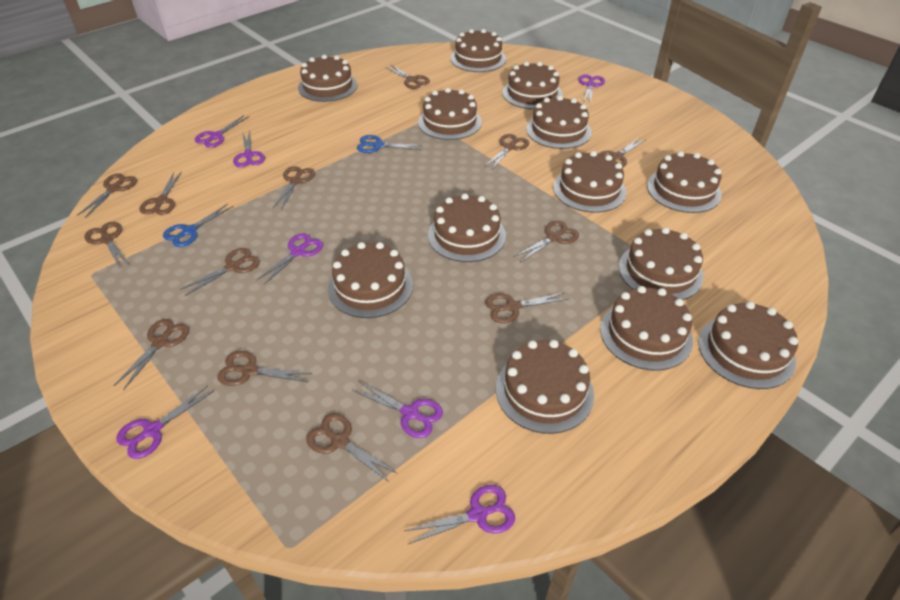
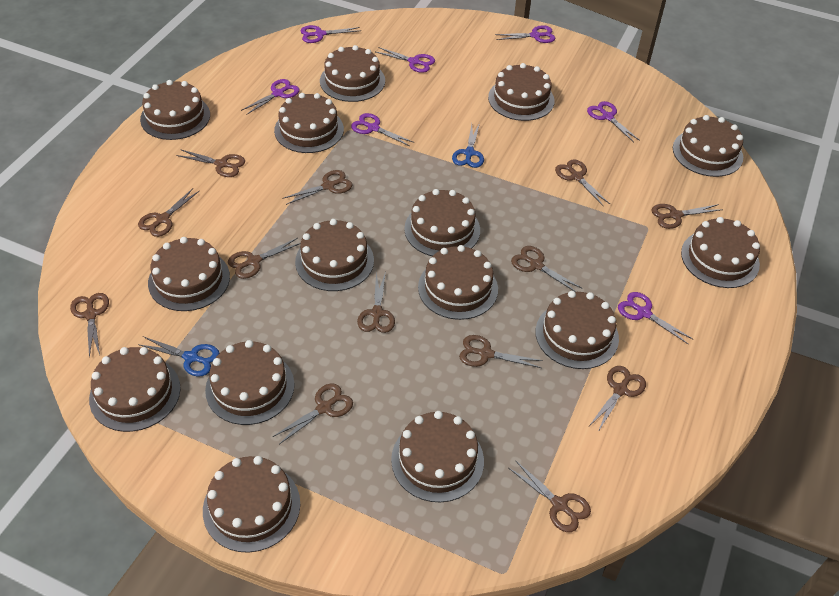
brown cake: 13 -> 15

